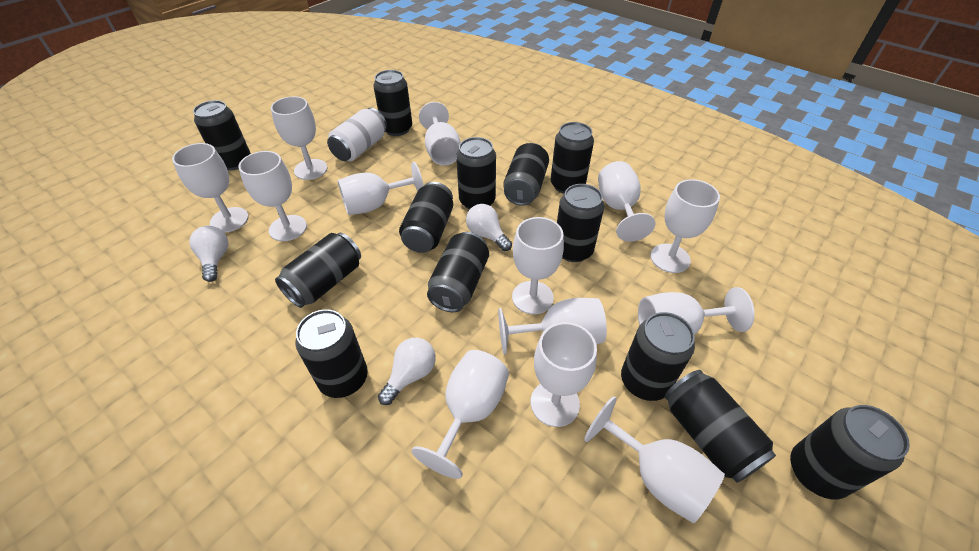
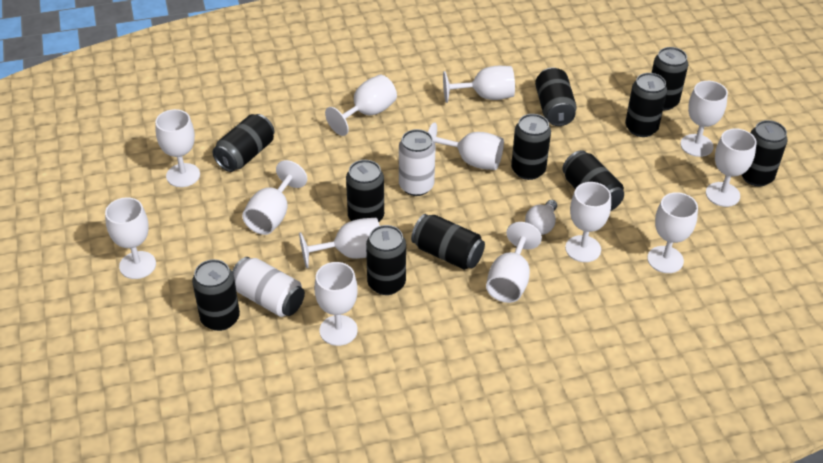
black can: 13 -> 11
white can: 1 -> 2
white light bulb: 3 -> 1

